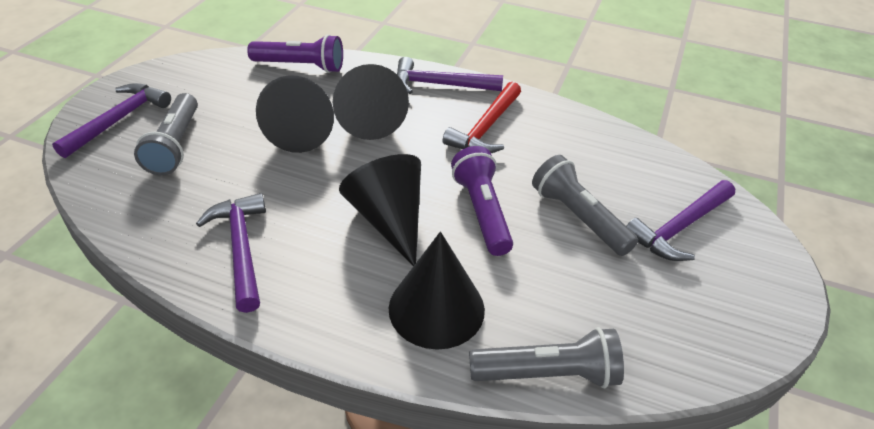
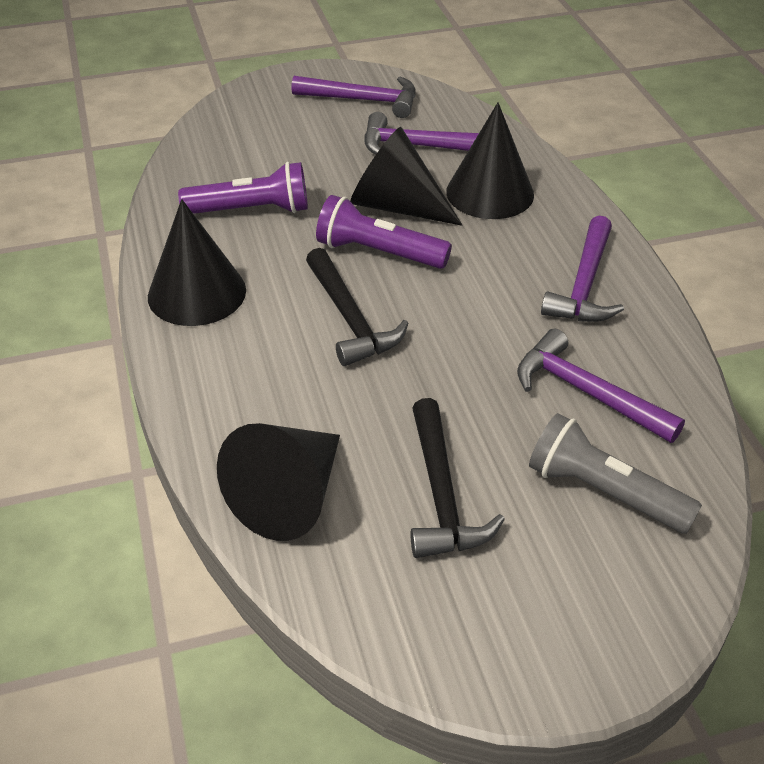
black hammer: 0 -> 2
grey flashlight: 3 -> 1
red hammer: 1 -> 0

